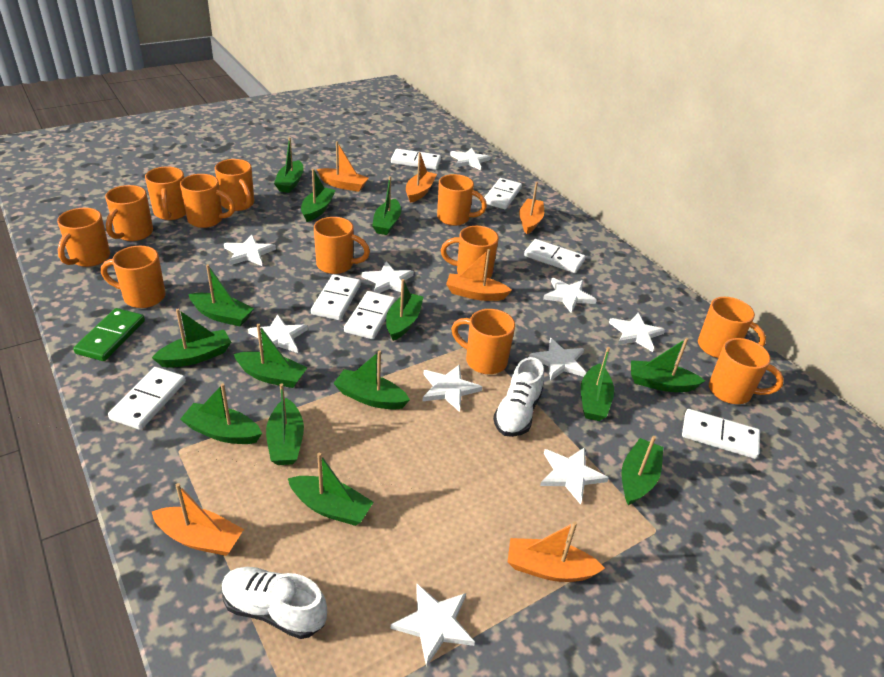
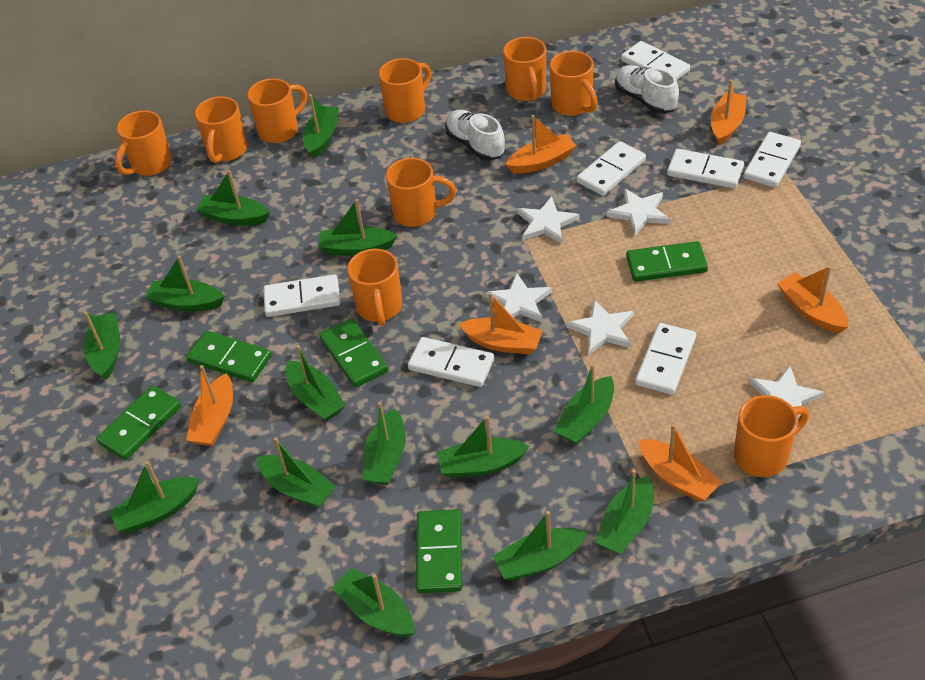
green domino: 1 -> 5
orange mug: 12 -> 9
white star: 10 -> 5

